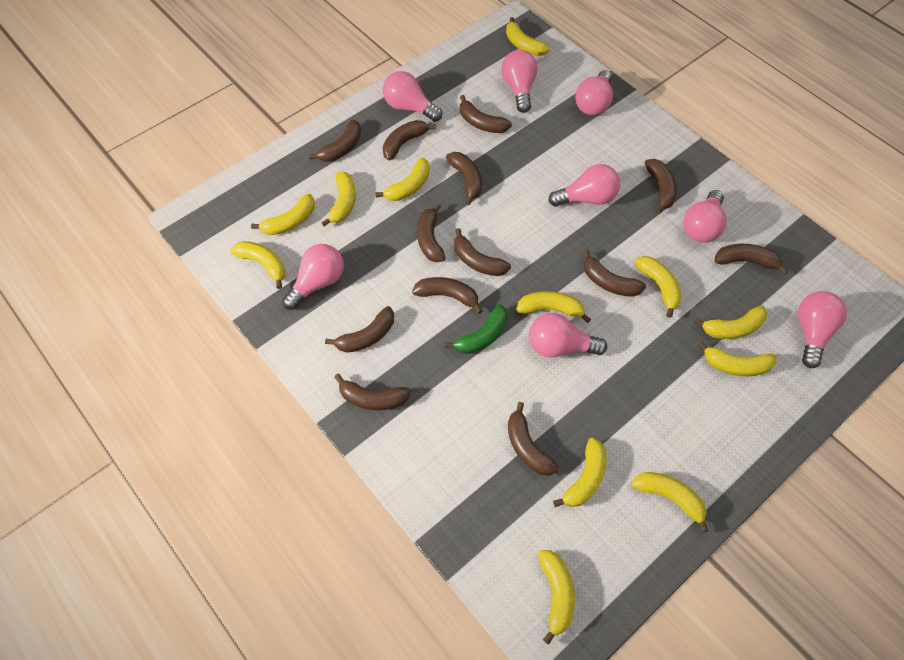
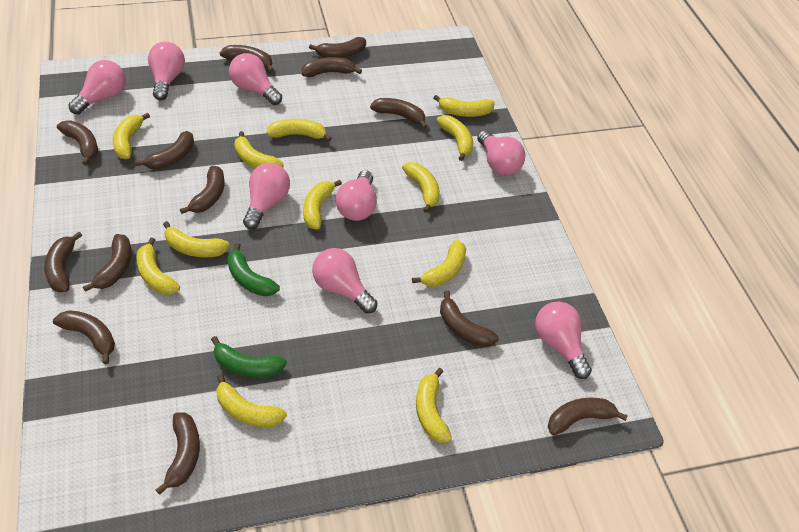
green banana: 1 -> 2

